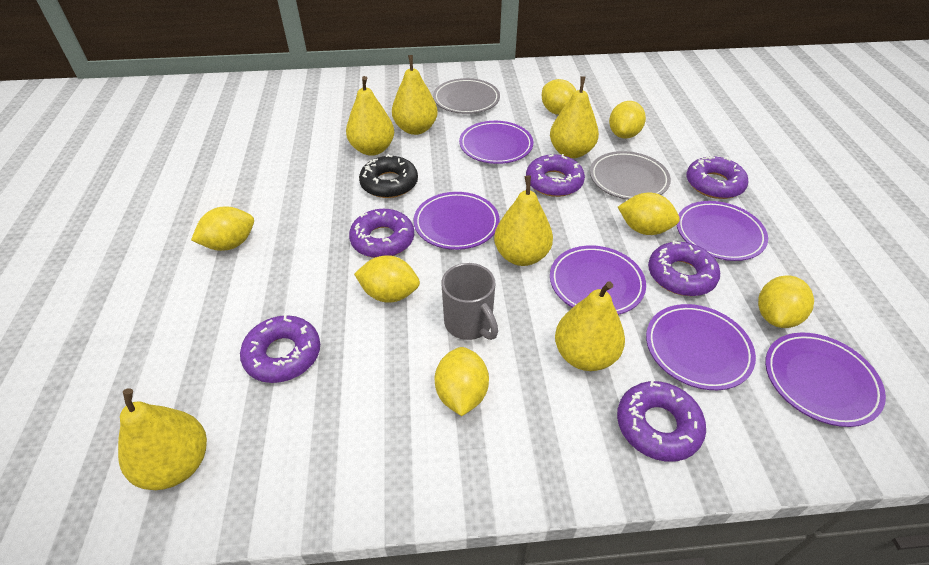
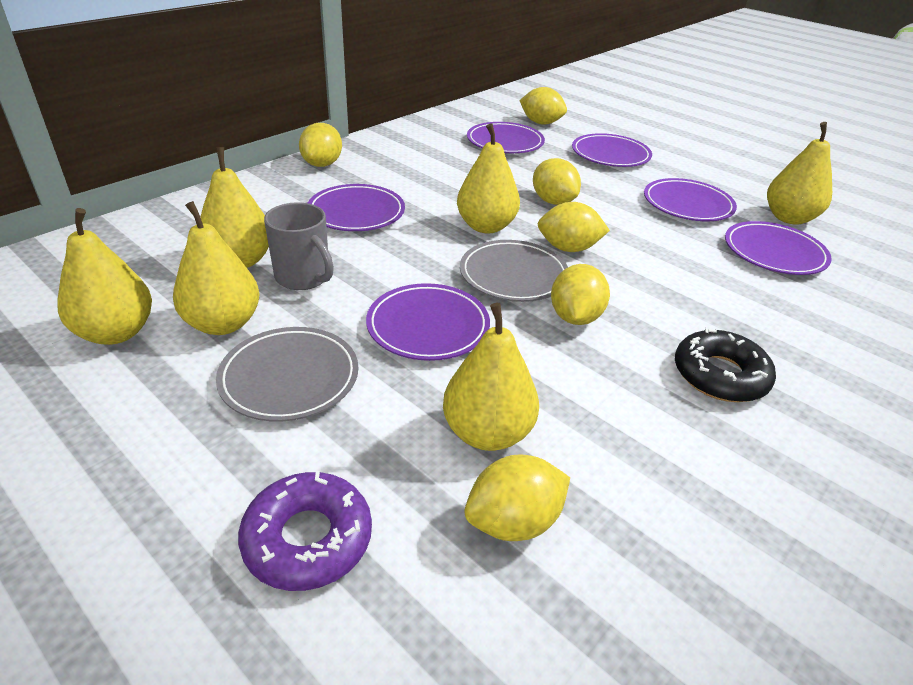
purple donut: 6 -> 1
yellow lemon: 7 -> 6

